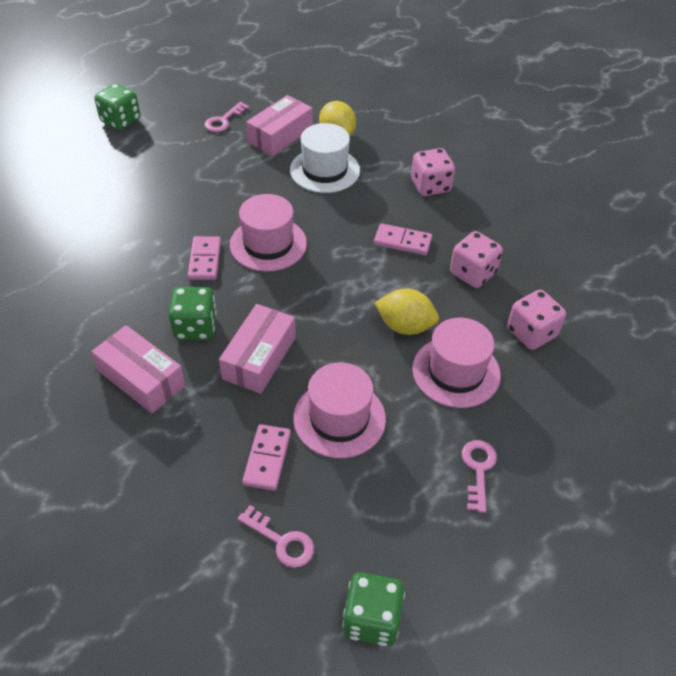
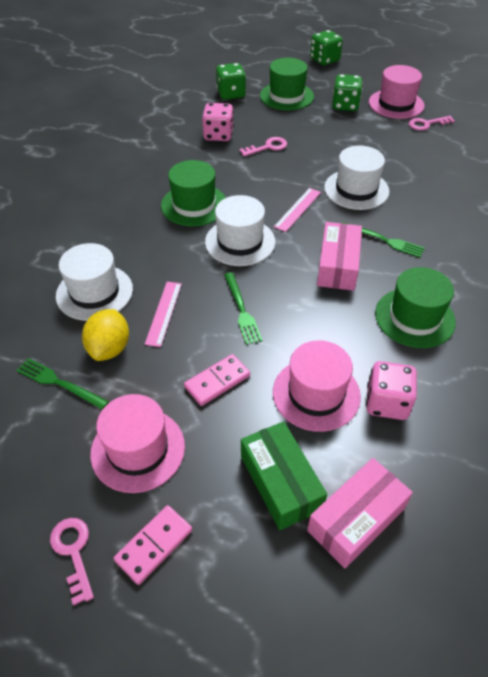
green box: 0 -> 1
green fork: 0 -> 3
green hat: 0 -> 3
pink box: 3 -> 2
pink dice: 3 -> 2
pink domino: 3 -> 2
pink ruler: 0 -> 2
white hat: 1 -> 3
yellow lemon: 2 -> 1

